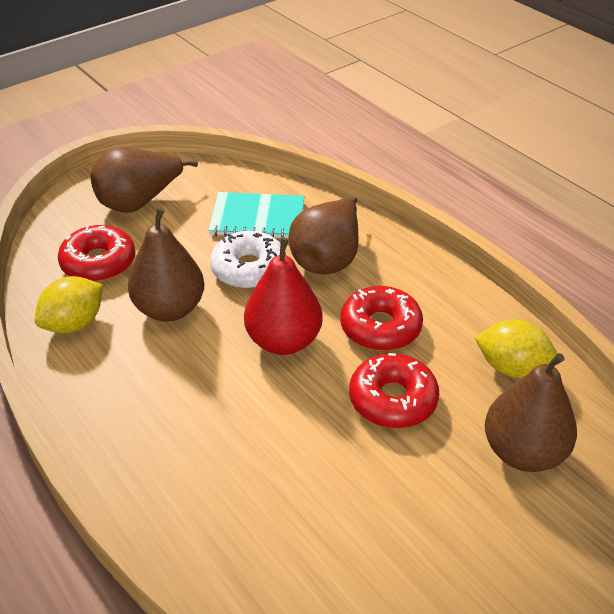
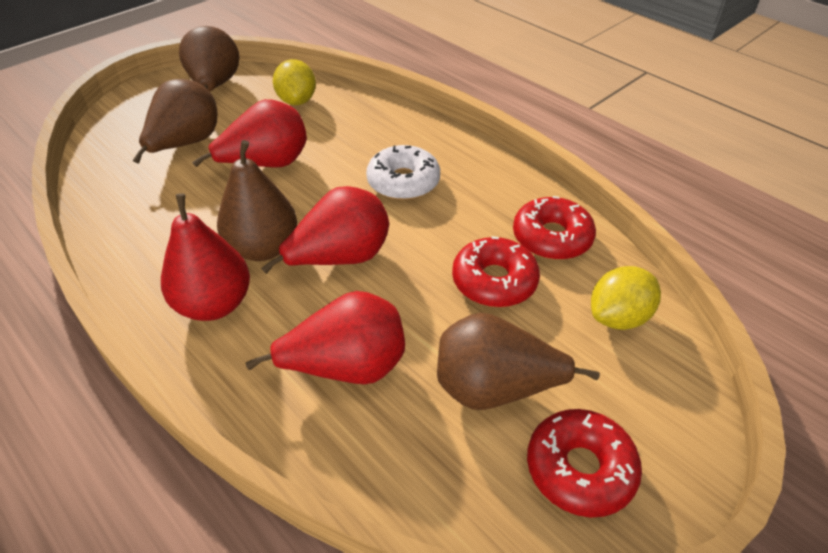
red pear: 1 -> 4
turquoise notebook: 1 -> 0

